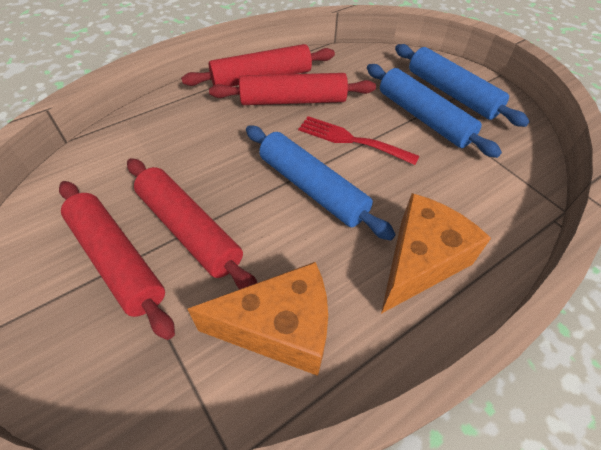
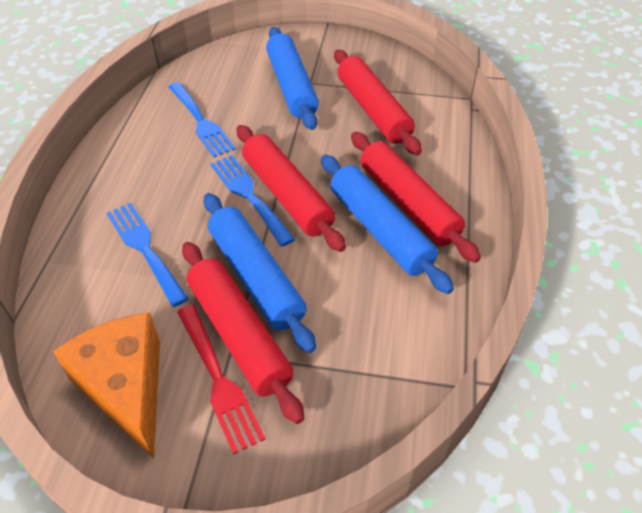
blue fork: 0 -> 3
orange cheese: 2 -> 1

